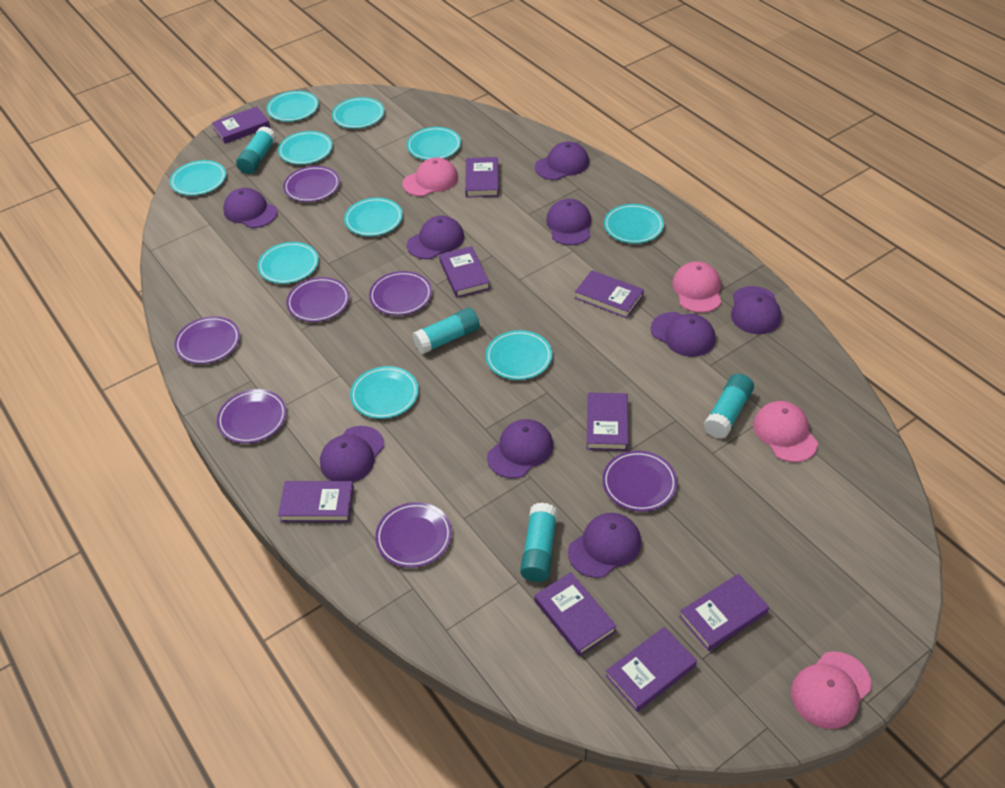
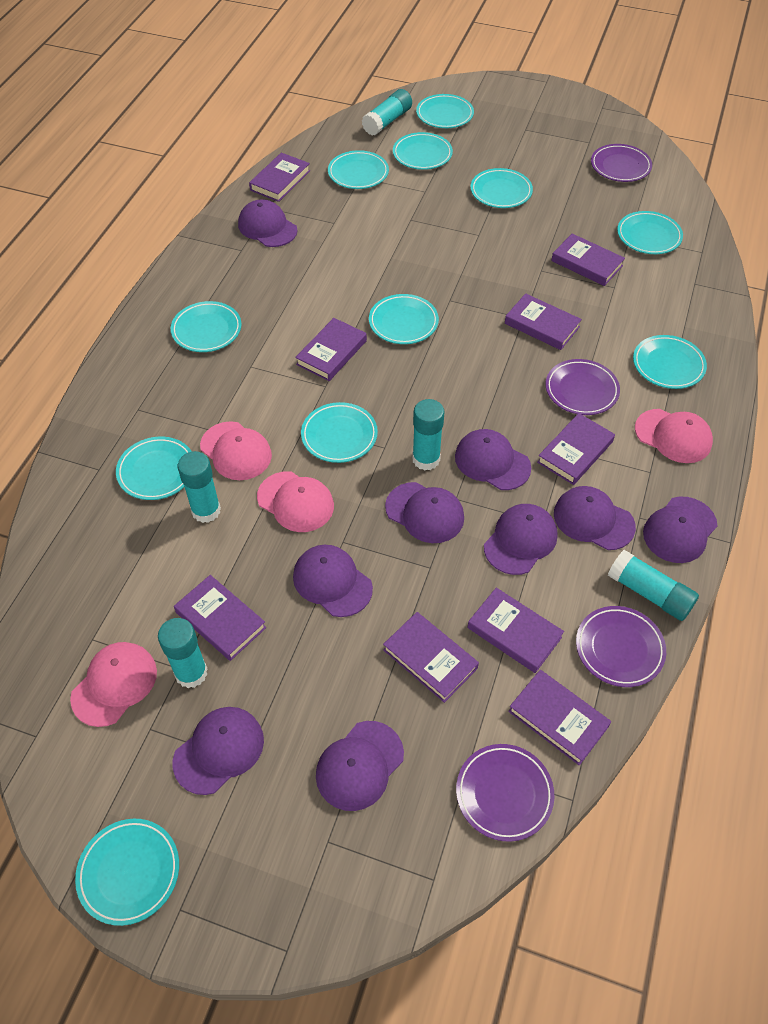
purple plate: 7 -> 4
turquoise glue stick: 4 -> 5
turquoise plate: 10 -> 11

